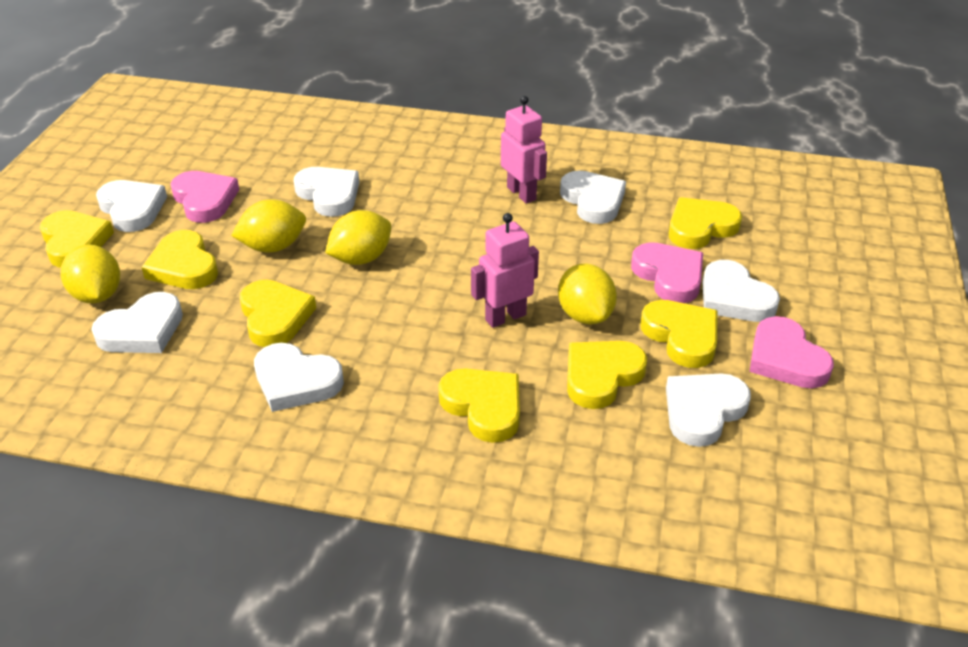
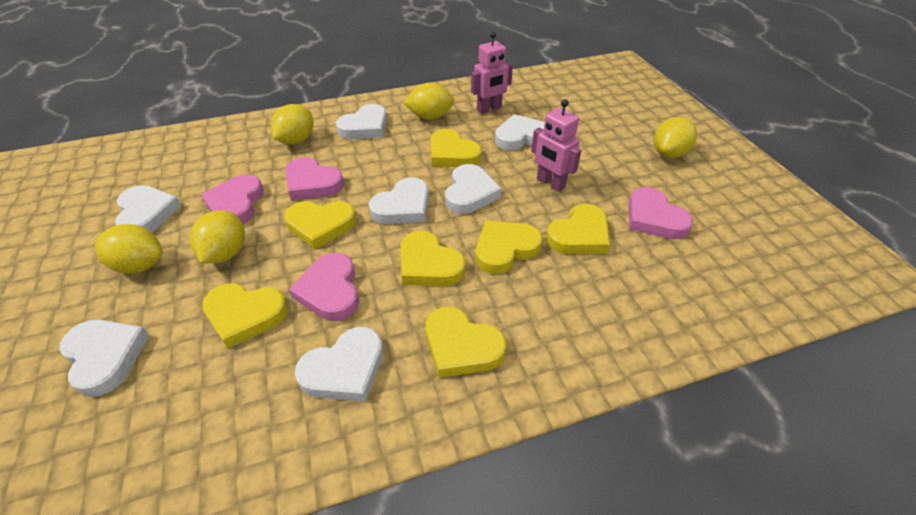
pink heart: 3 -> 4
yellow lemon: 4 -> 5

